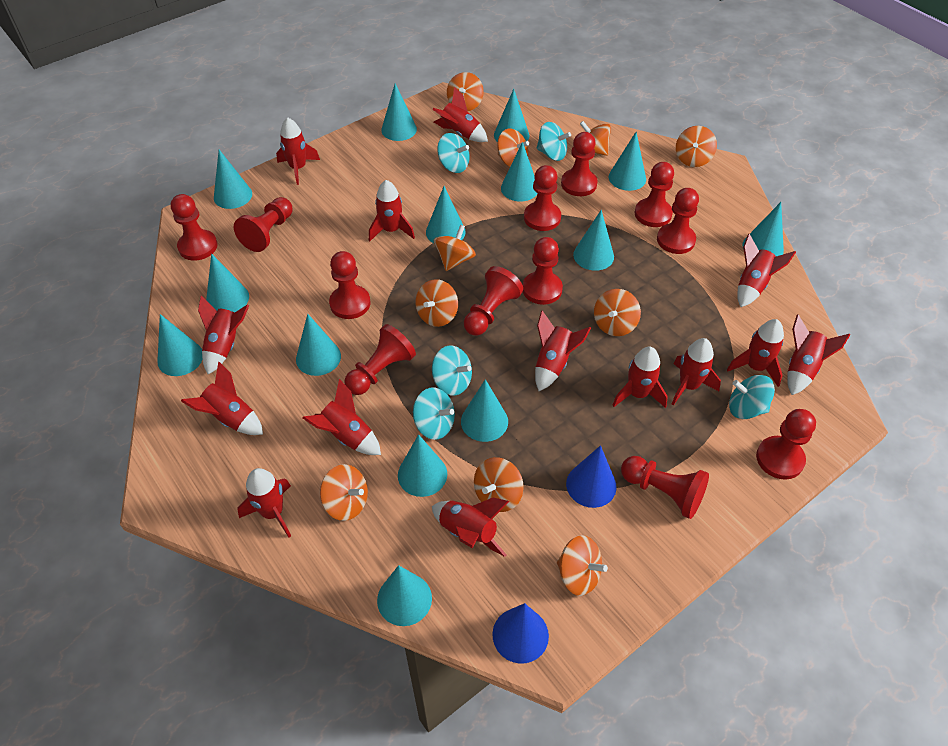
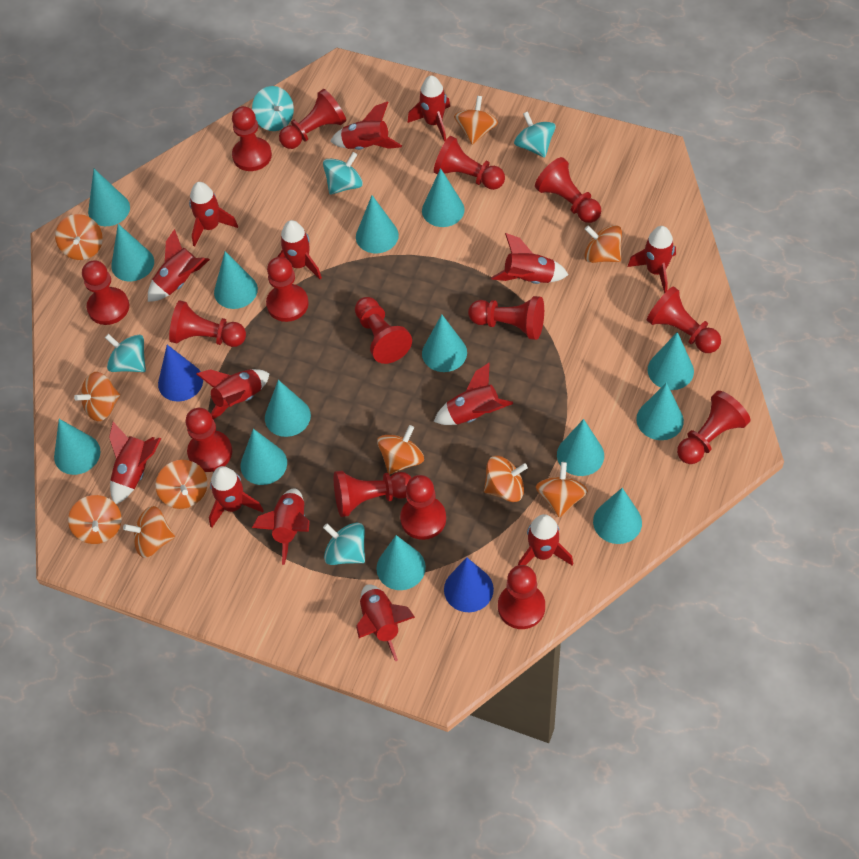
red pawn: 12 -> 15

